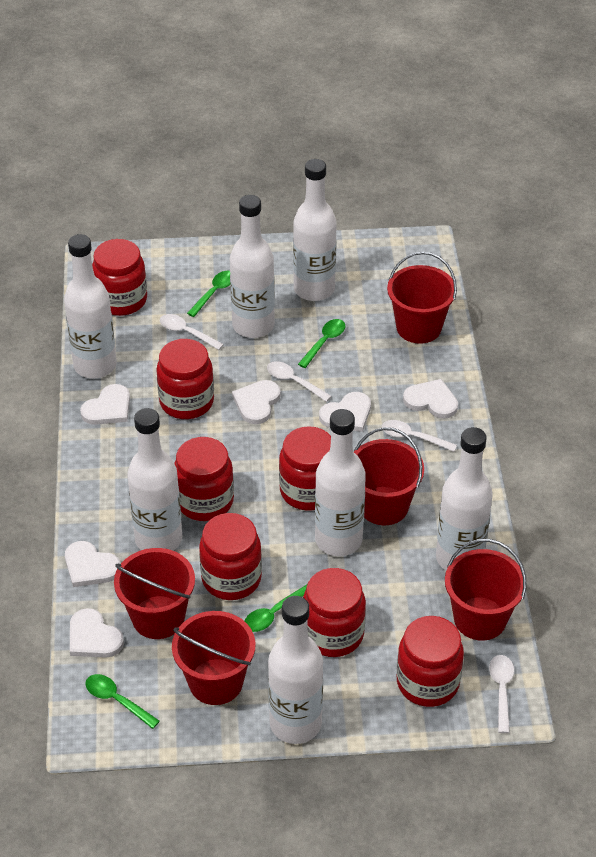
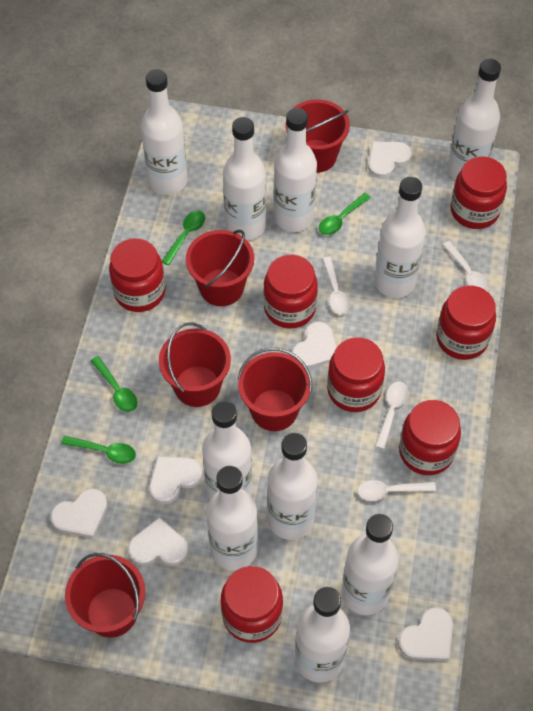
white bottle: 7 -> 10

